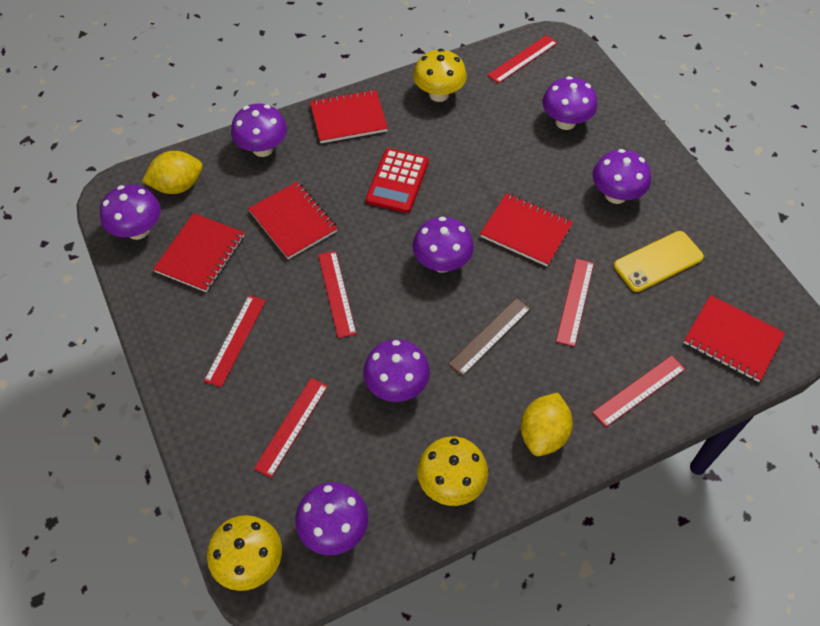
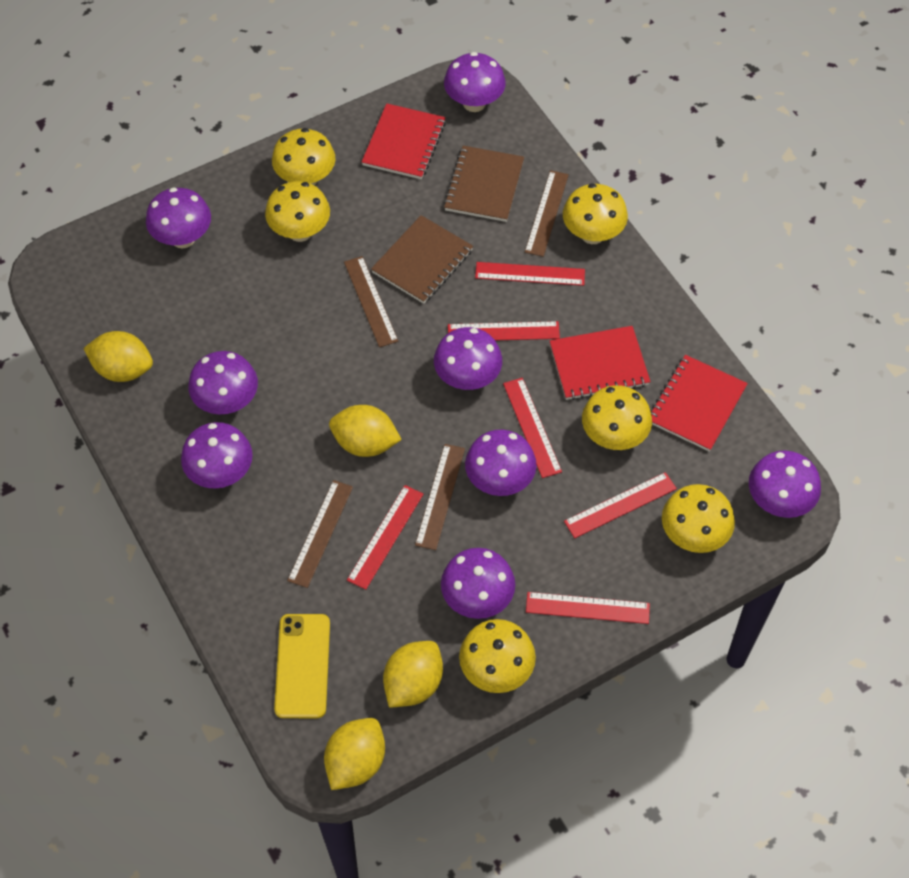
brown notebook: 0 -> 2
brown ruler: 1 -> 4
purple mushroom: 7 -> 8
red calculator: 1 -> 0
red notebook: 5 -> 3
yellow lemon: 2 -> 4
yellow mushroom: 3 -> 6

